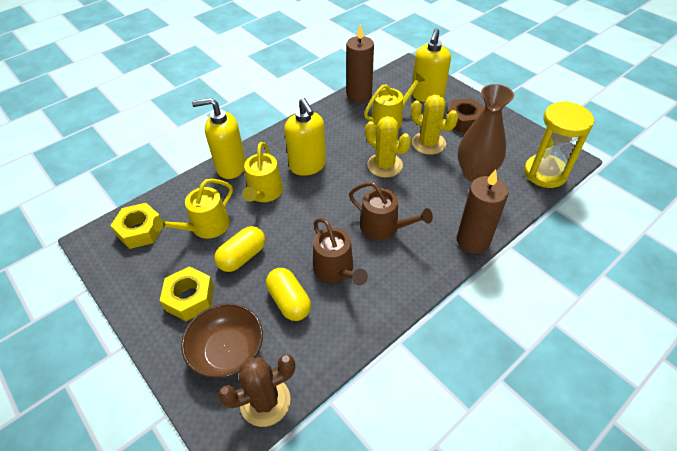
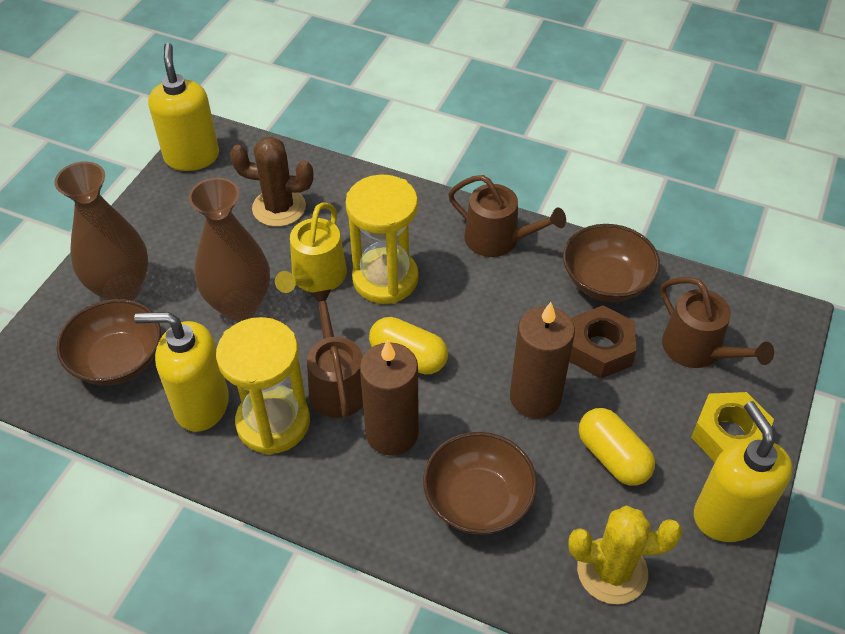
brown bowl: 1 -> 3
brown vase: 1 -> 2
brown watering can: 2 -> 3
yellow cactus: 2 -> 1
yellow hourglass: 1 -> 2
yellow nut: 2 -> 1
yellow watering can: 3 -> 1

